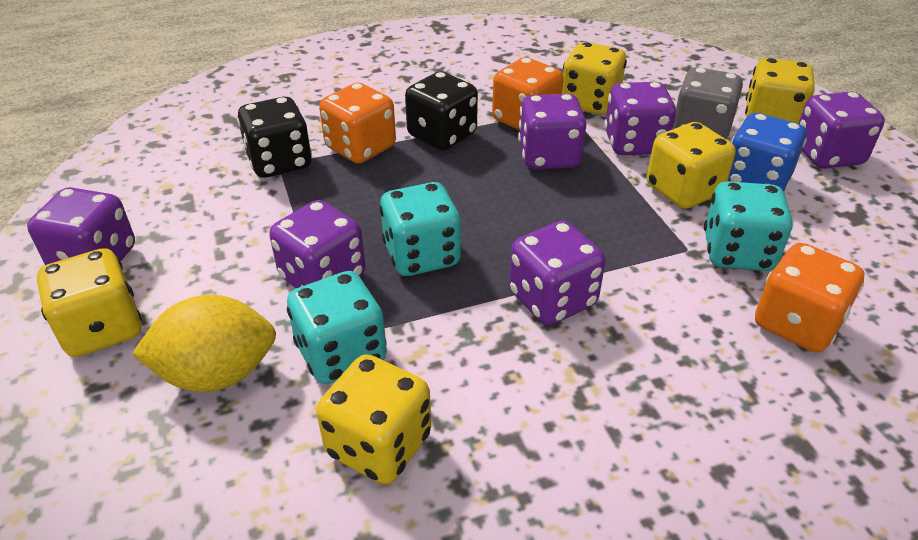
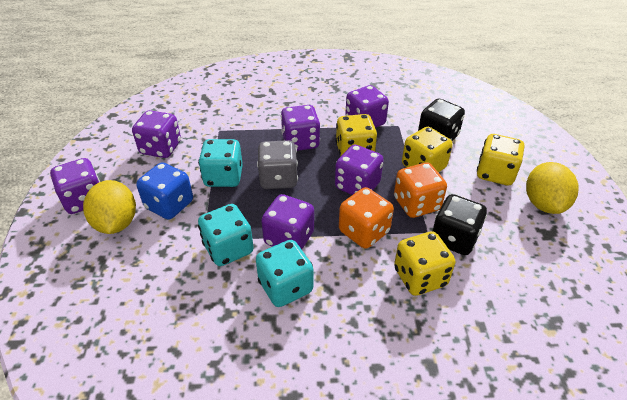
orange dice: 3 -> 2
yellow dice: 5 -> 4
yellow lemon: 1 -> 2

